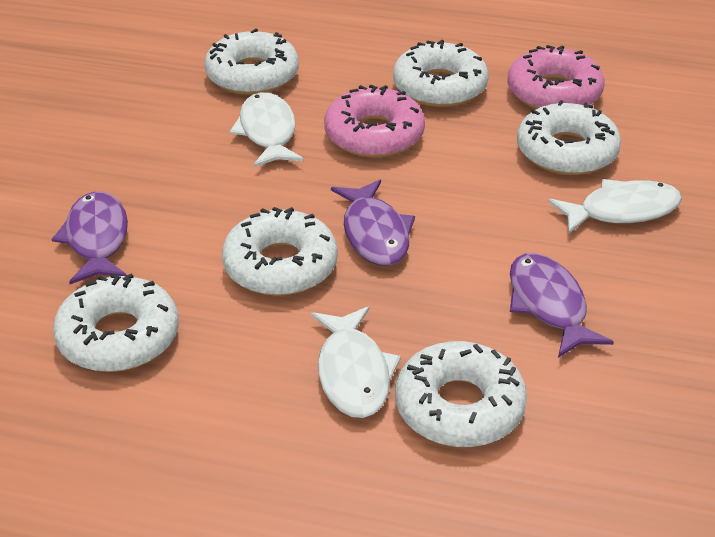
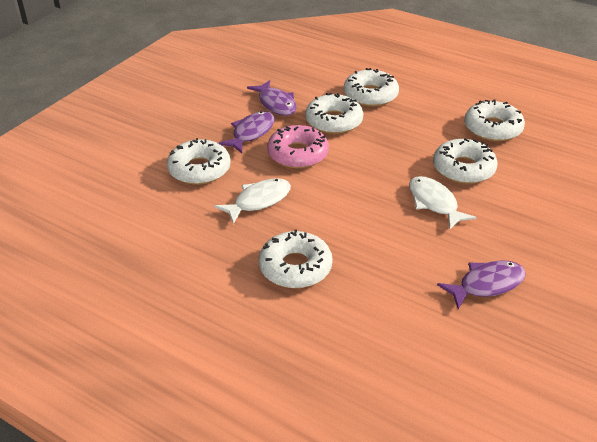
pink donut: 2 -> 1
white fish: 3 -> 2

